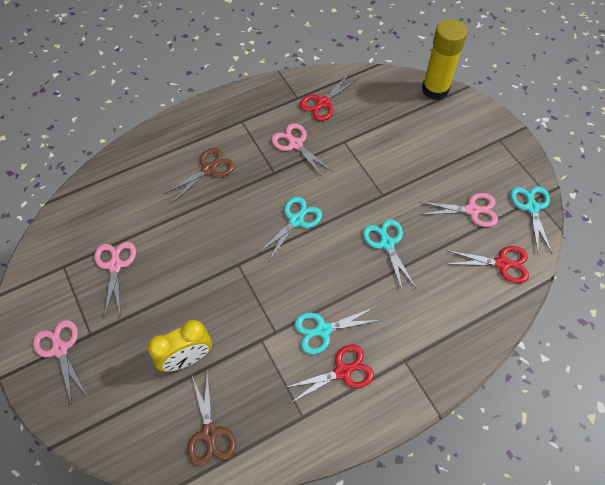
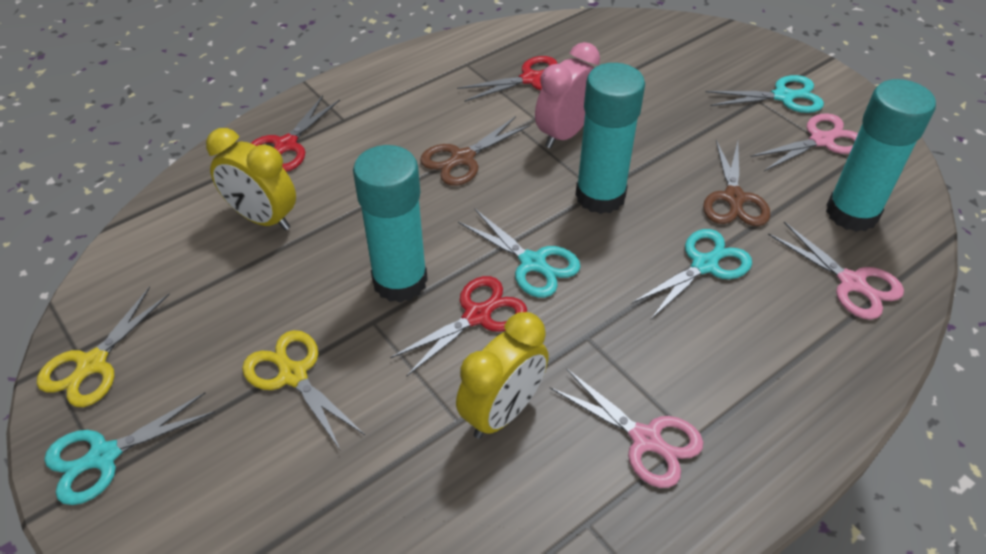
pink clock: 0 -> 1
pink scissors: 4 -> 3
turquoise glue stick: 0 -> 3
yellow clock: 1 -> 2
yellow glue stick: 1 -> 0
yellow scissors: 0 -> 2

